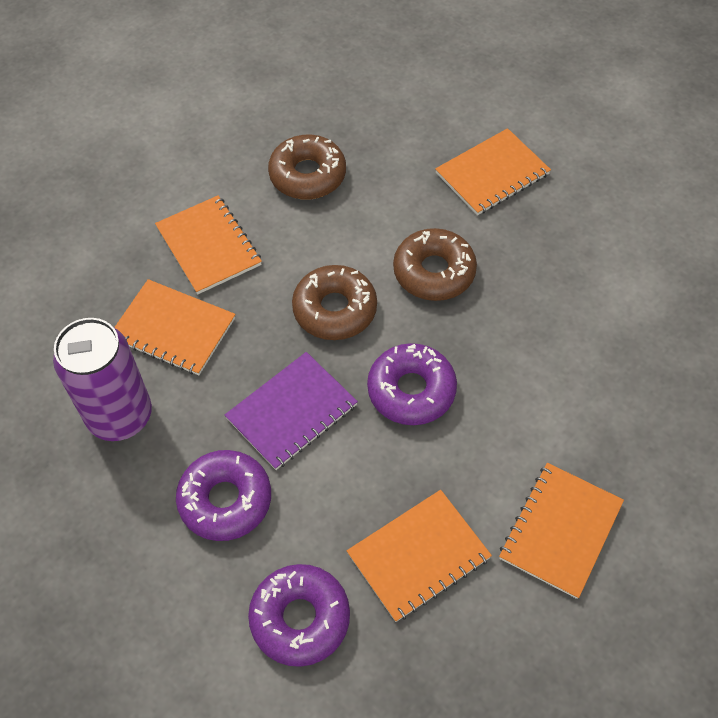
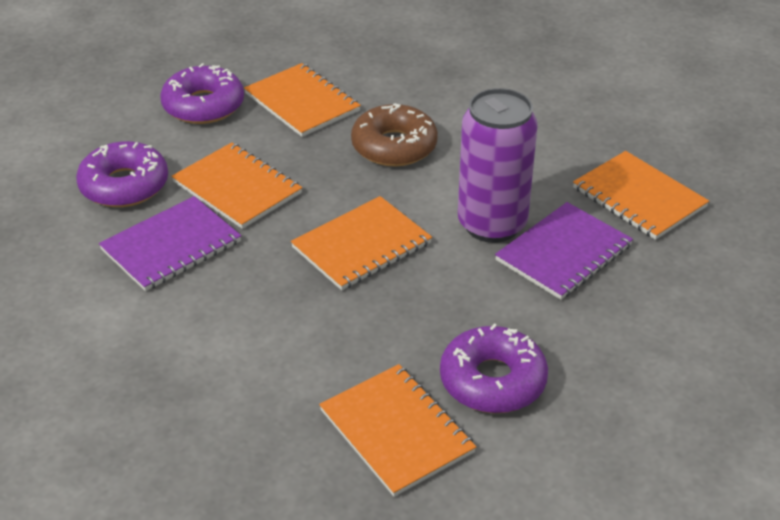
brown donut: 3 -> 1
purple notebook: 1 -> 2

